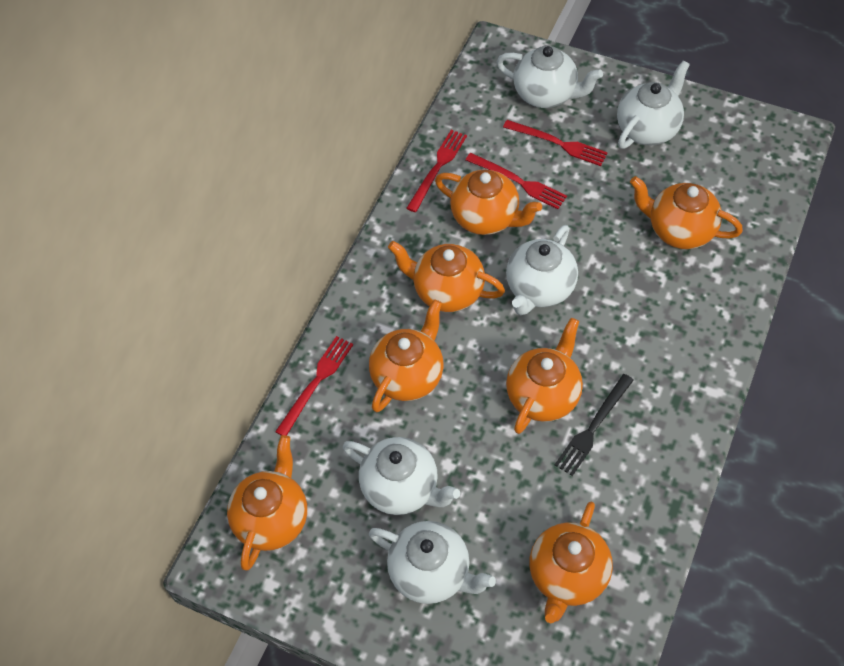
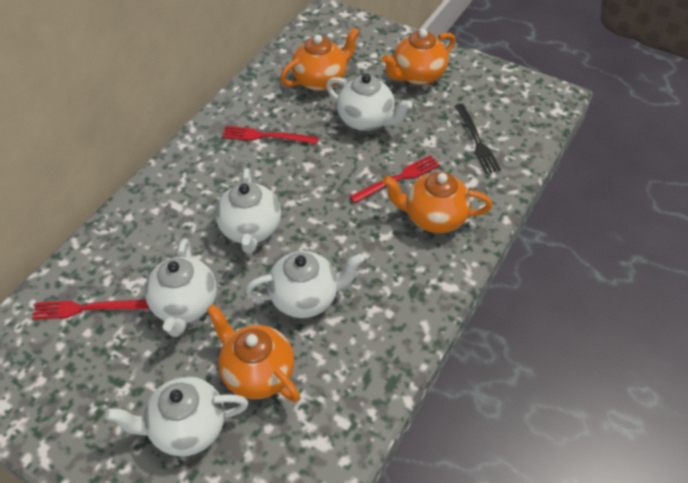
orange teapot: 7 -> 4
red fork: 4 -> 3

